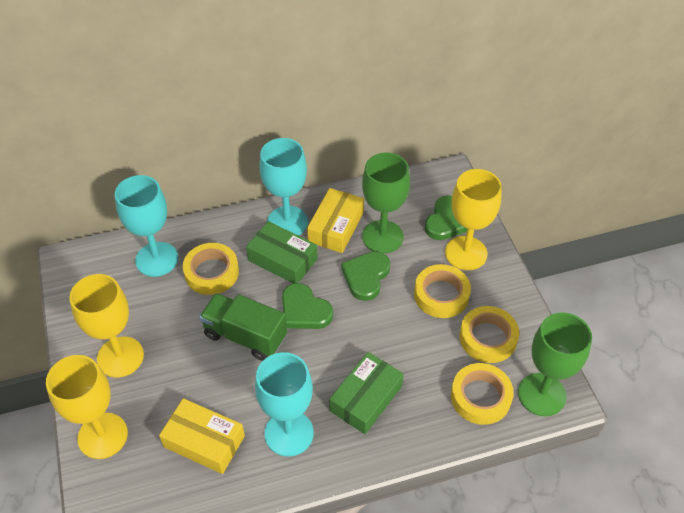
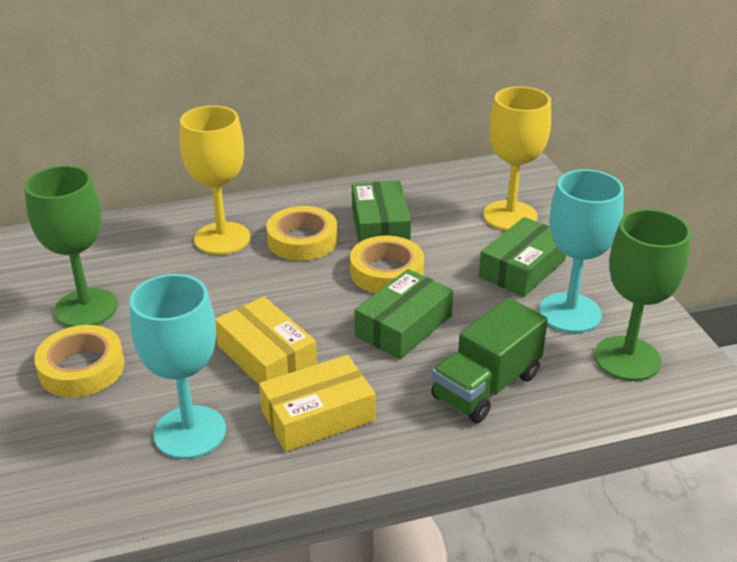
green box: 2 -> 3
green heart: 3 -> 0
turquoise goblet: 3 -> 2
yellow goblet: 3 -> 2
yellow tape: 4 -> 3

